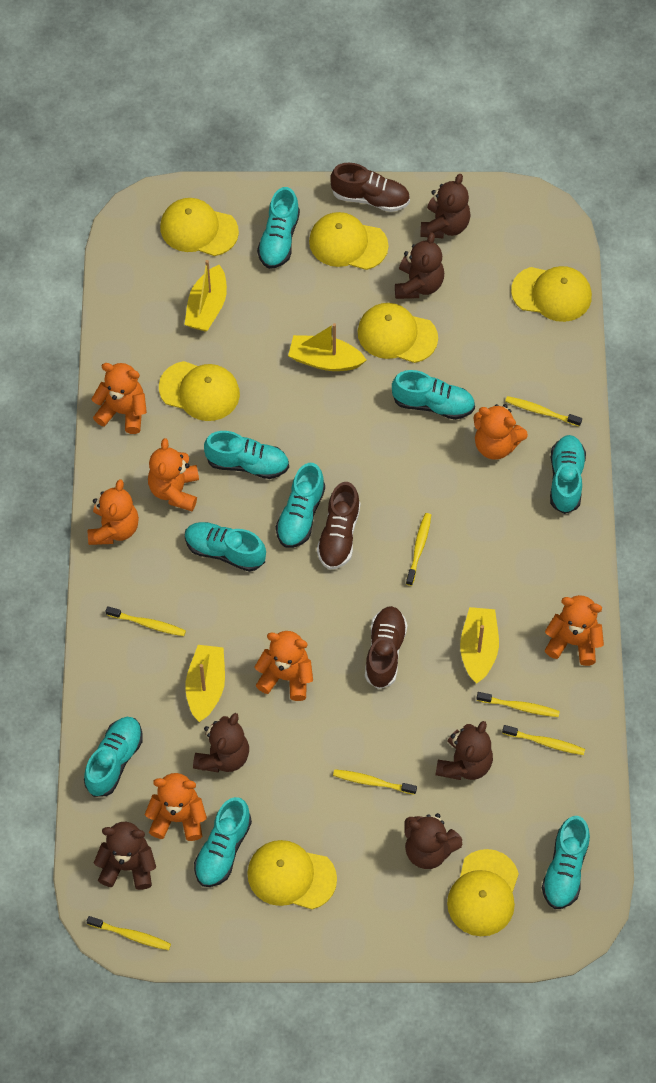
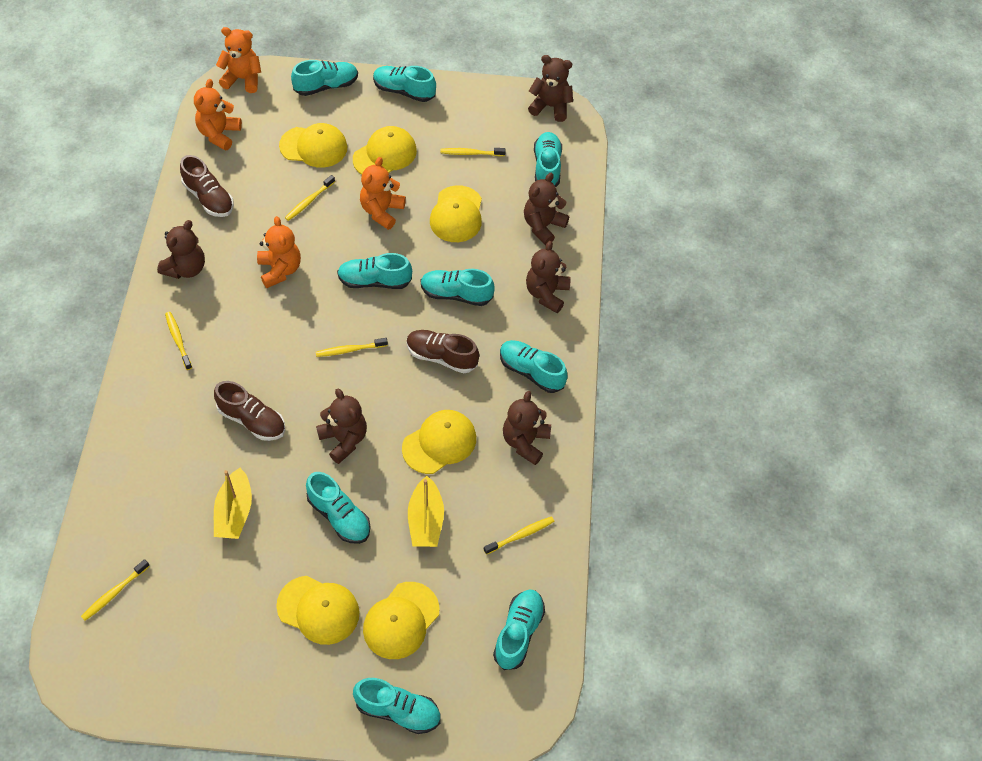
orange teddy bear: 7 -> 4
yellow boat: 4 -> 2
yellow cap: 7 -> 6
yellow toothbrush: 7 -> 6

